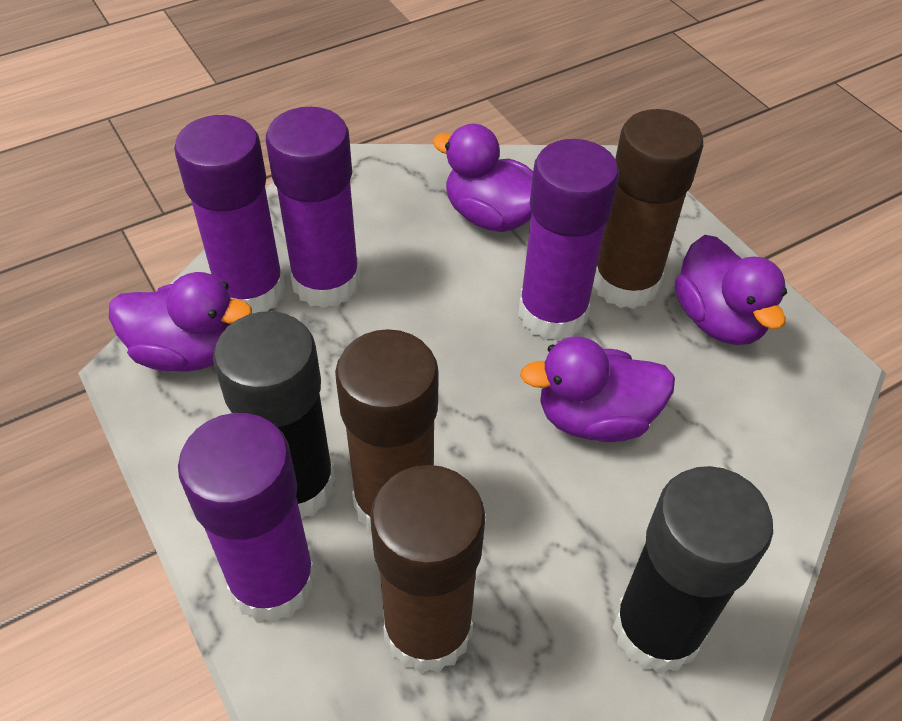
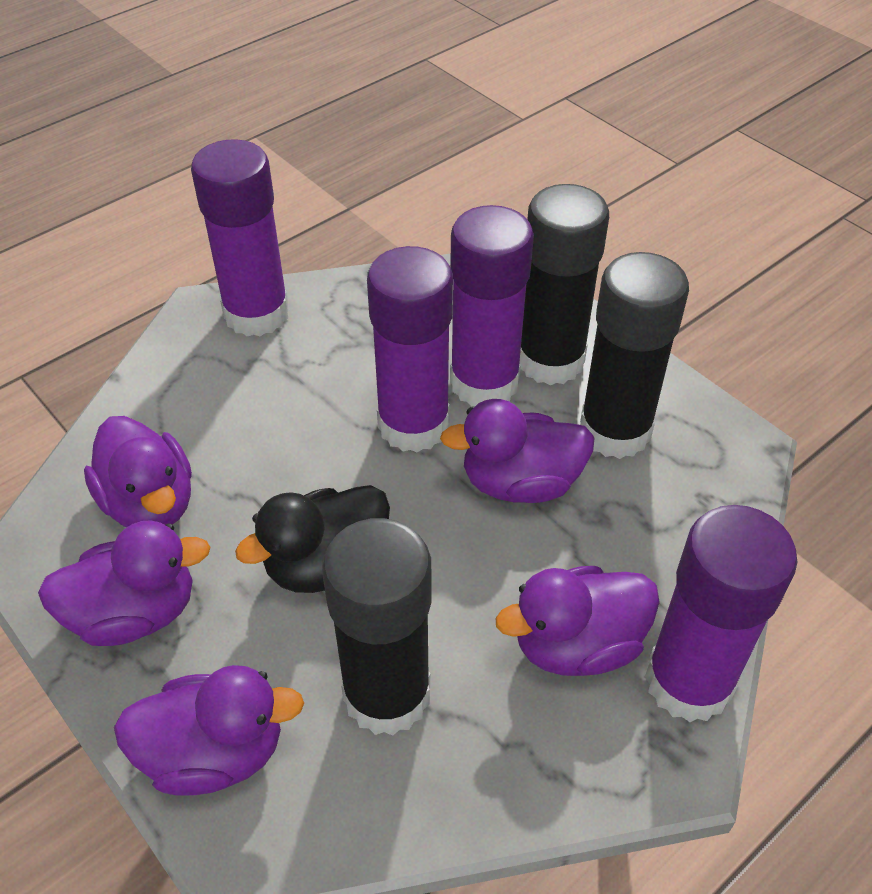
black duck: 0 -> 1
black glue stick: 2 -> 3
brown glue stick: 3 -> 0
purple duck: 4 -> 5

